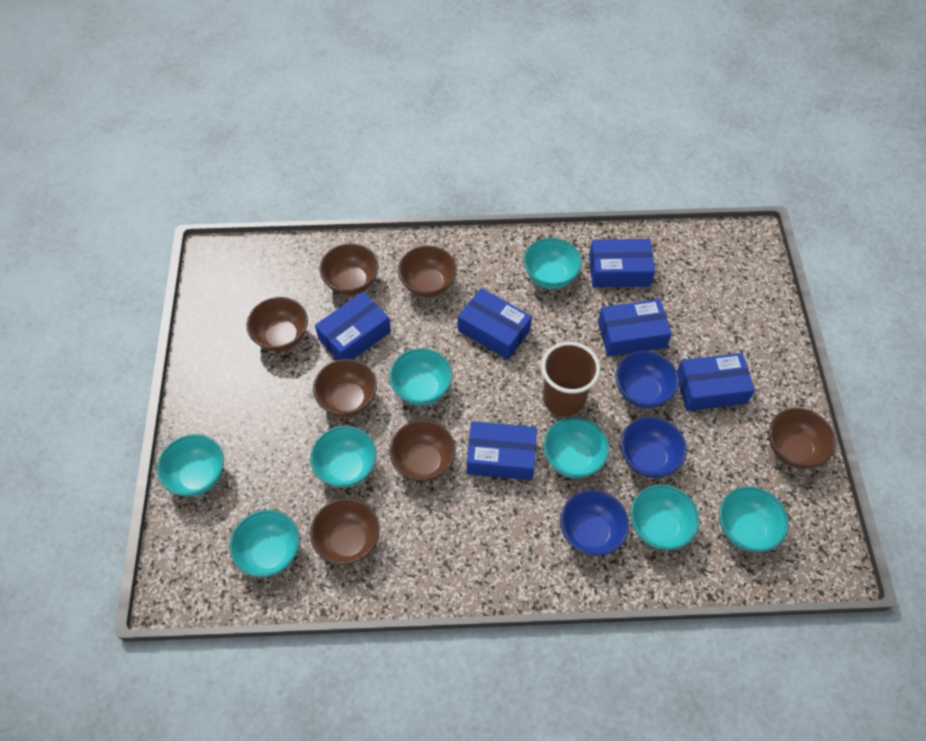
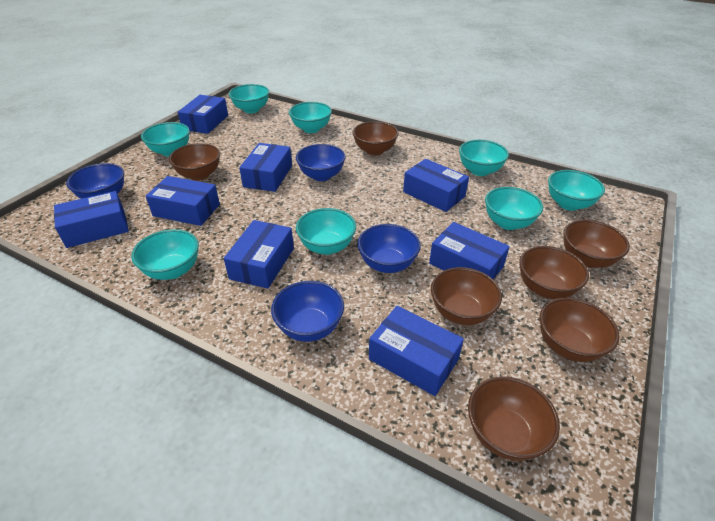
blue bowl: 3 -> 4
blue box: 6 -> 8
brown cup: 1 -> 0

